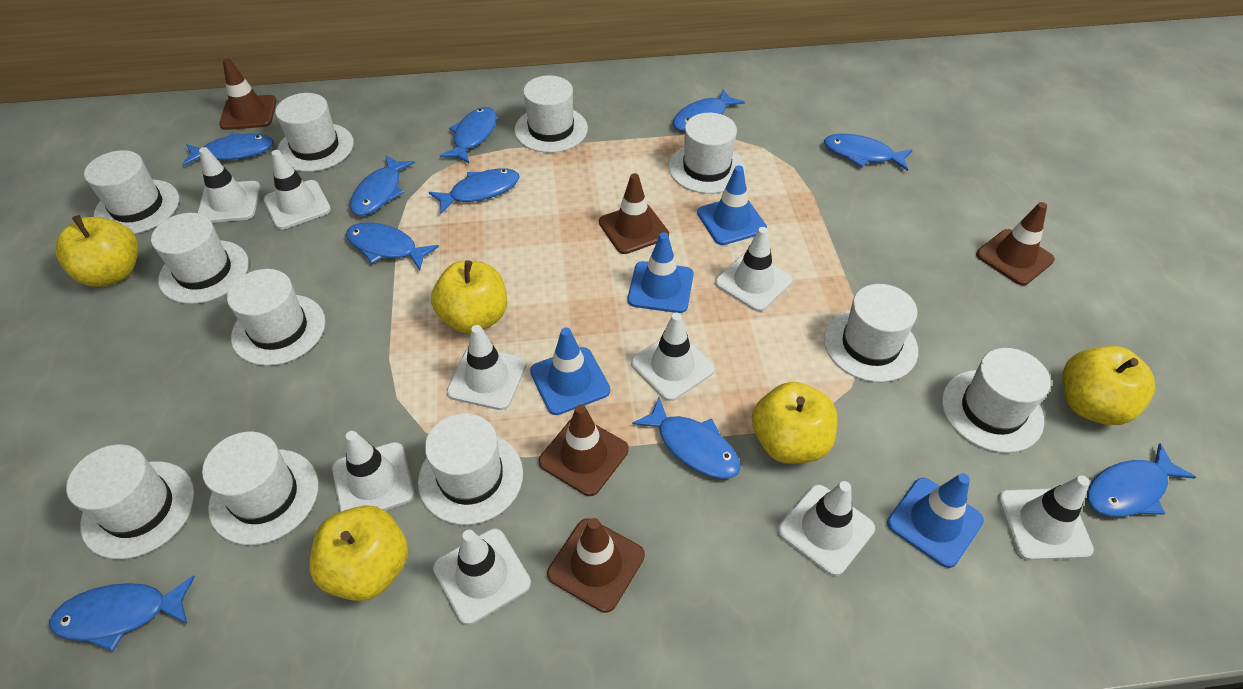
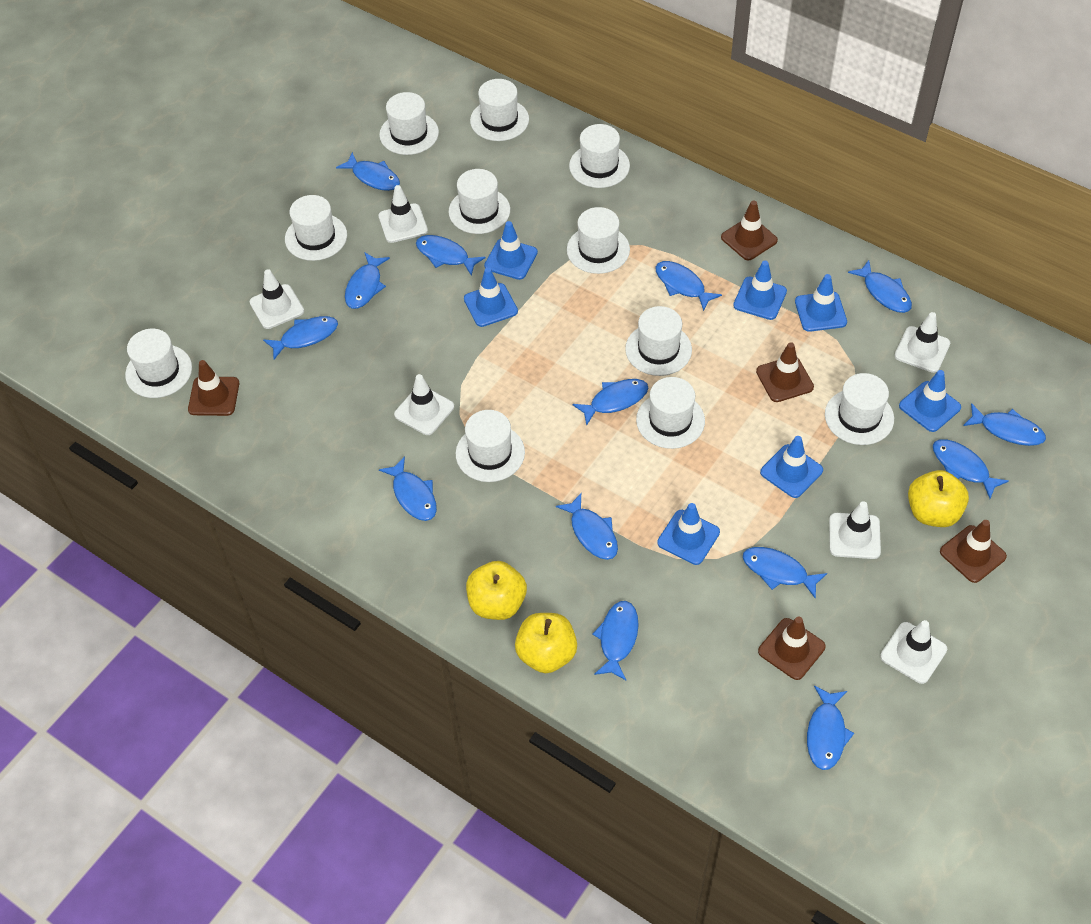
blue fish: 10 -> 14
blue traffic cone: 4 -> 7
white traffic cone: 9 -> 6
yellow apple: 5 -> 3

